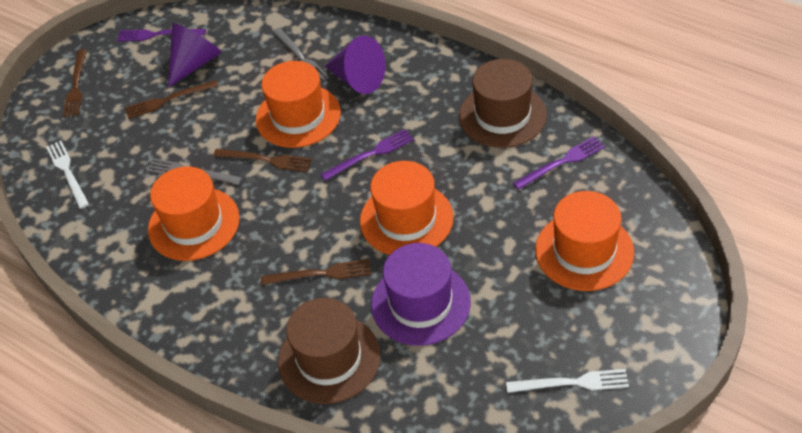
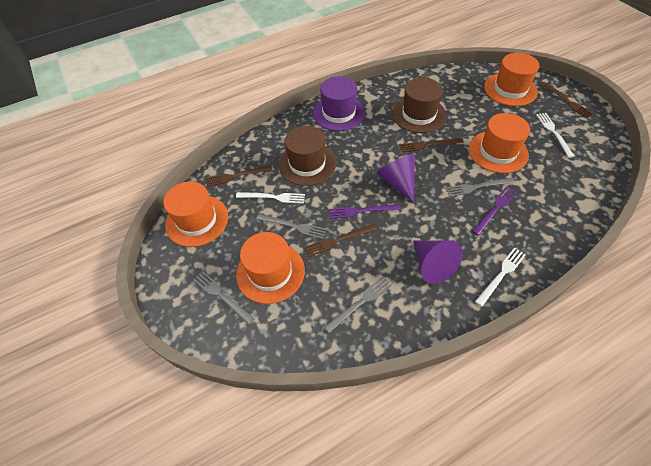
grey fork: 2 -> 4
purple fork: 3 -> 2
white fork: 2 -> 3

